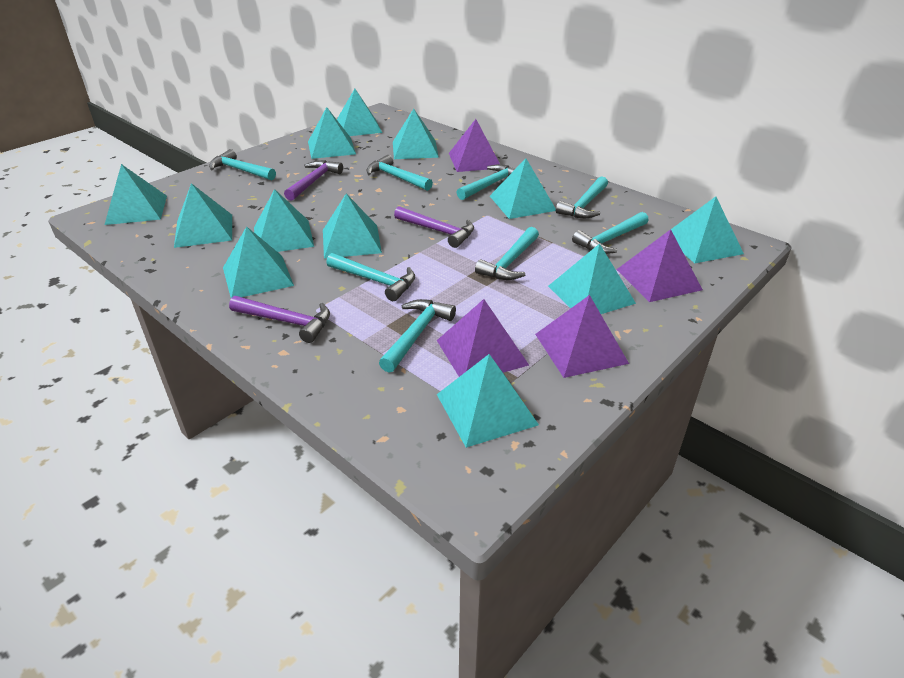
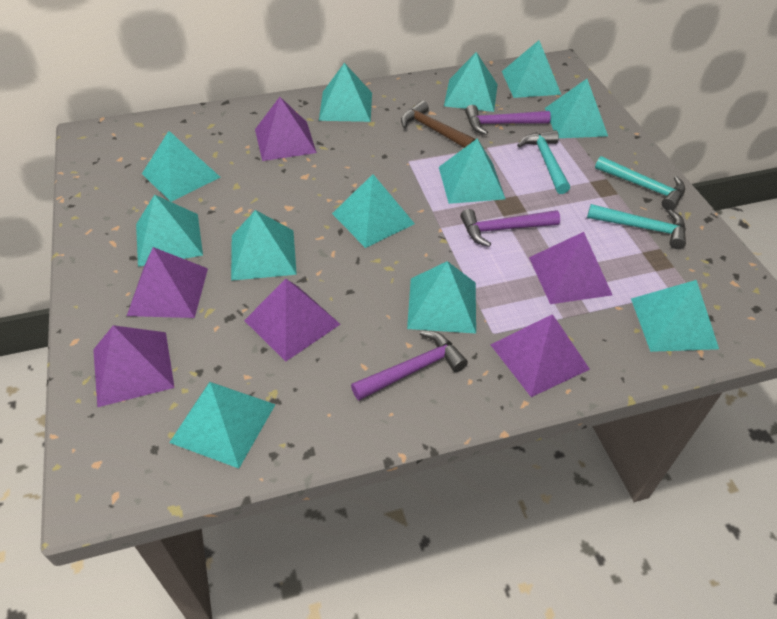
brown hammer: 0 -> 1
purple pyramid: 4 -> 6
turquoise hammer: 8 -> 3

